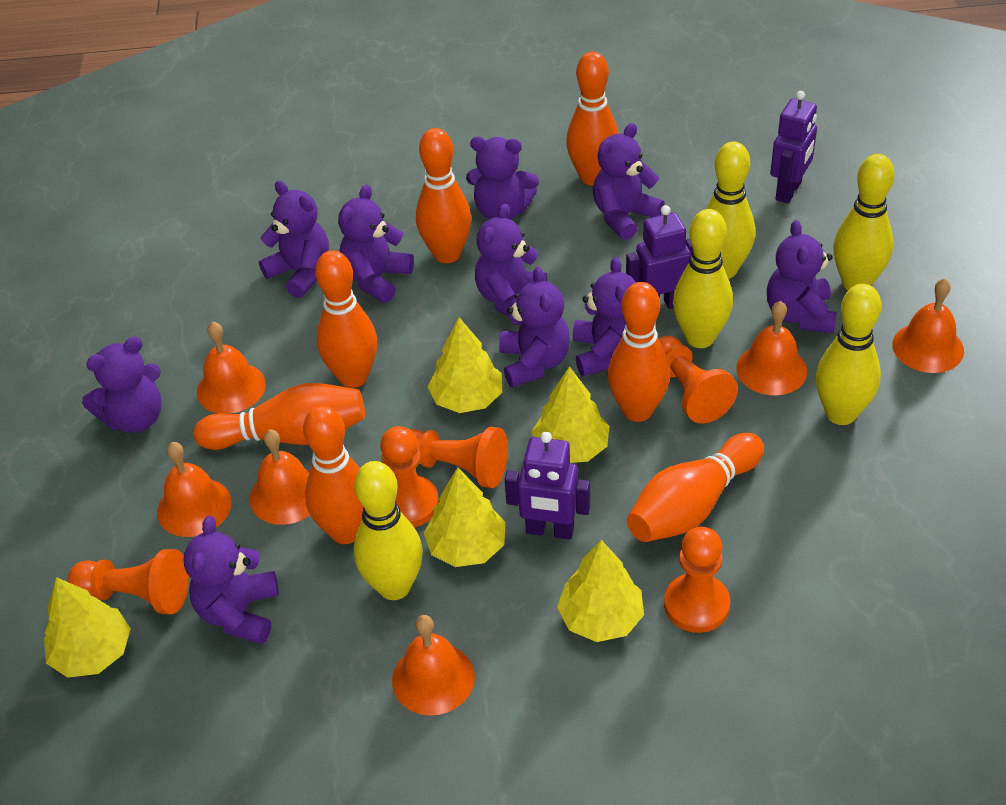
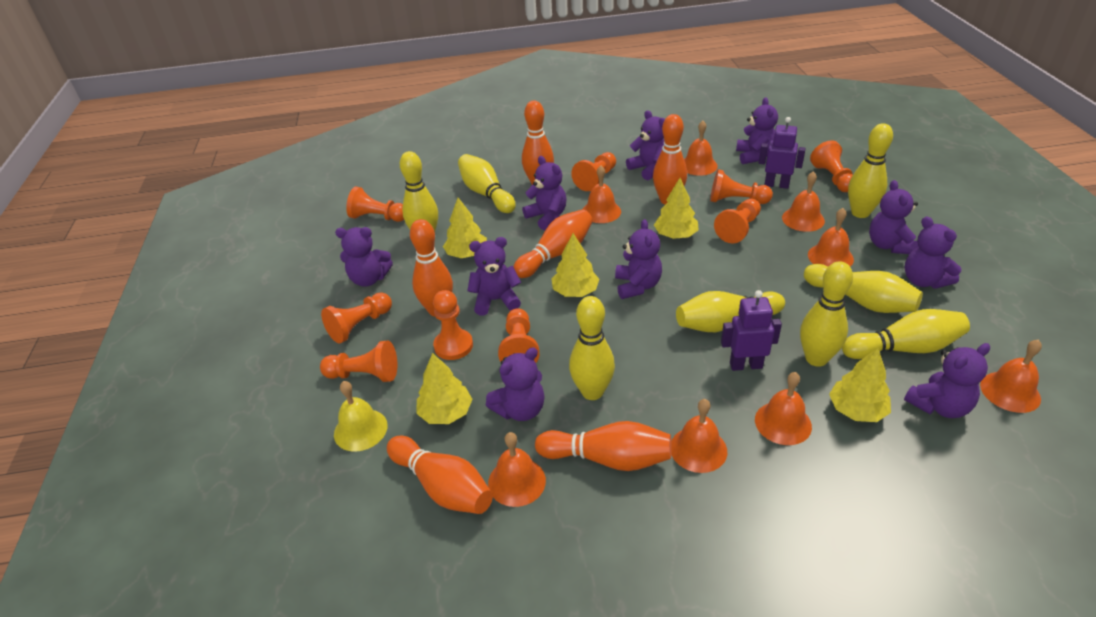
orange bell: 6 -> 8
orange bowling pin: 7 -> 6
orange pawn: 5 -> 9
purple robot: 3 -> 2
yellow bell: 0 -> 1
yellow bowling pin: 5 -> 8

